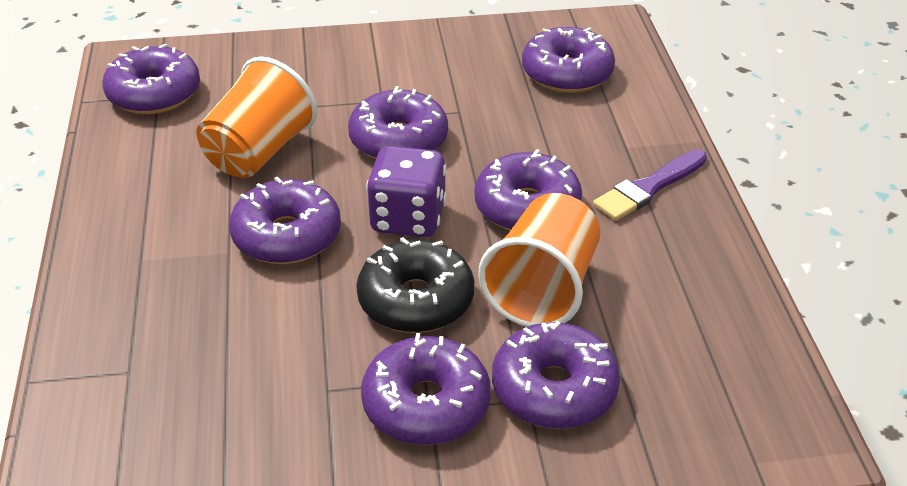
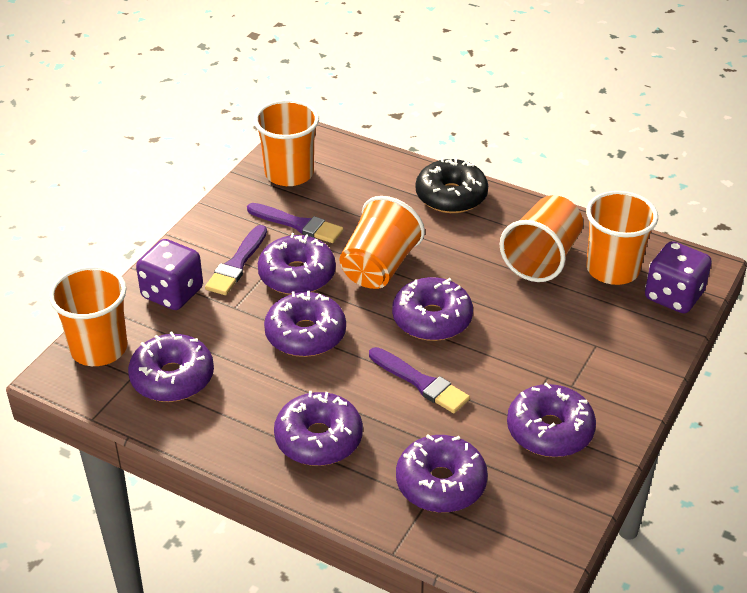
orange cup: 2 -> 5
purple brush: 1 -> 3
purple dice: 1 -> 2

